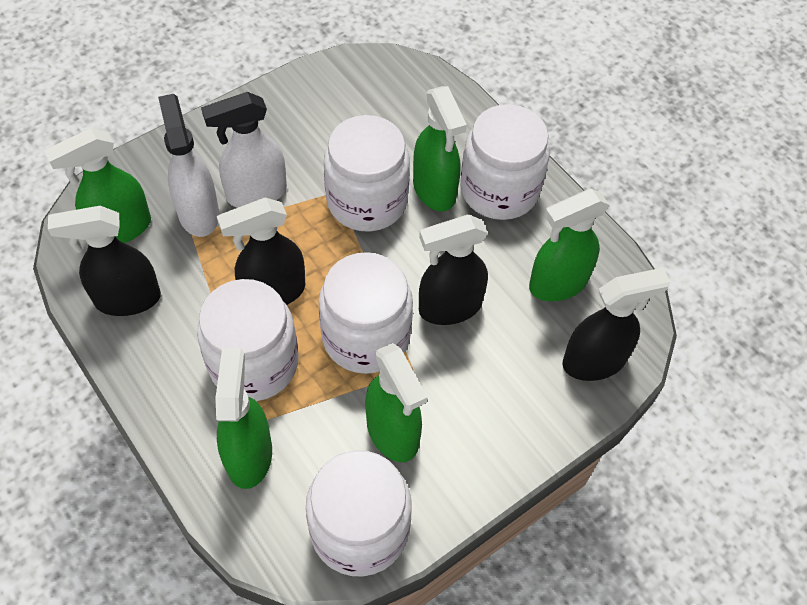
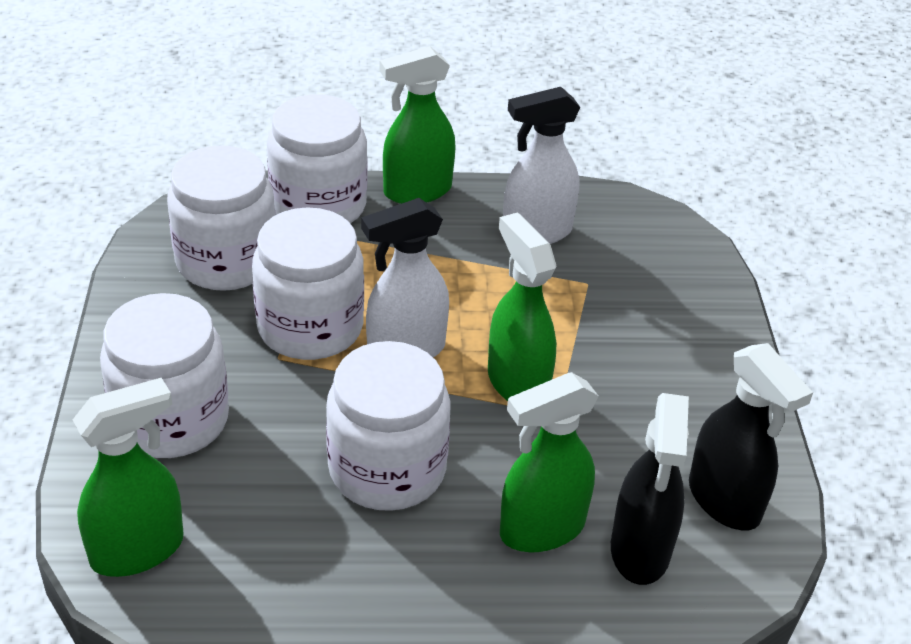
black spray bottle: 4 -> 2
green spray bottle: 5 -> 4

